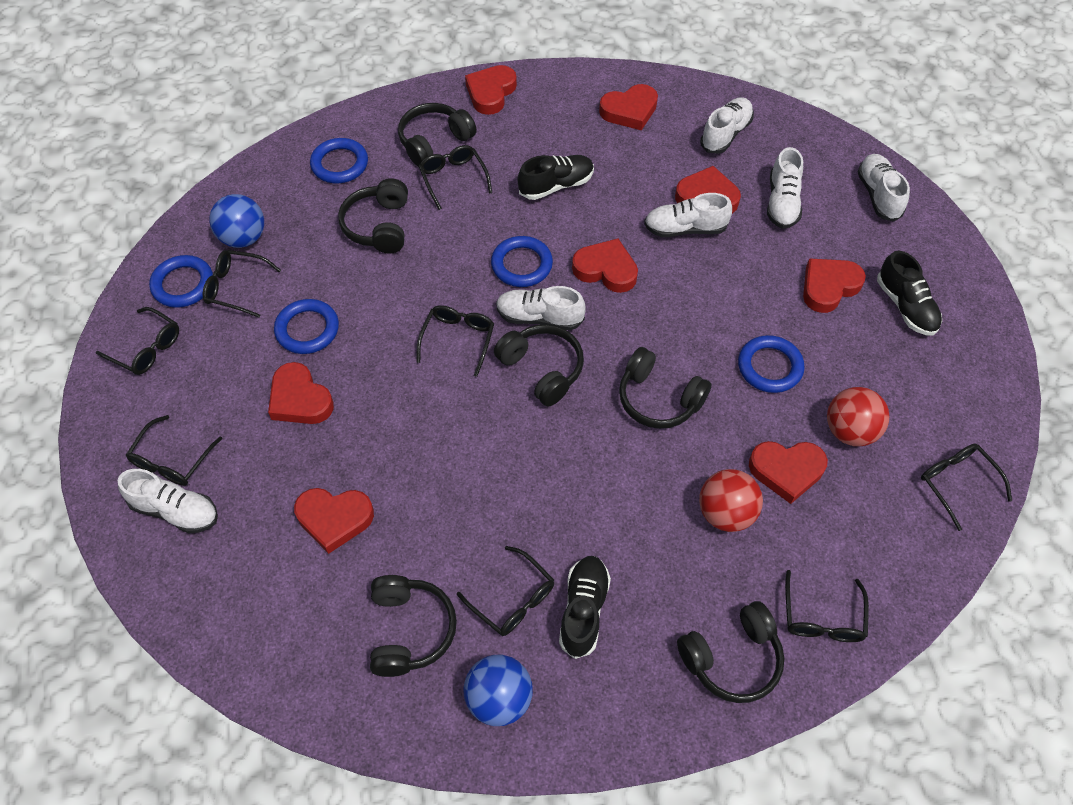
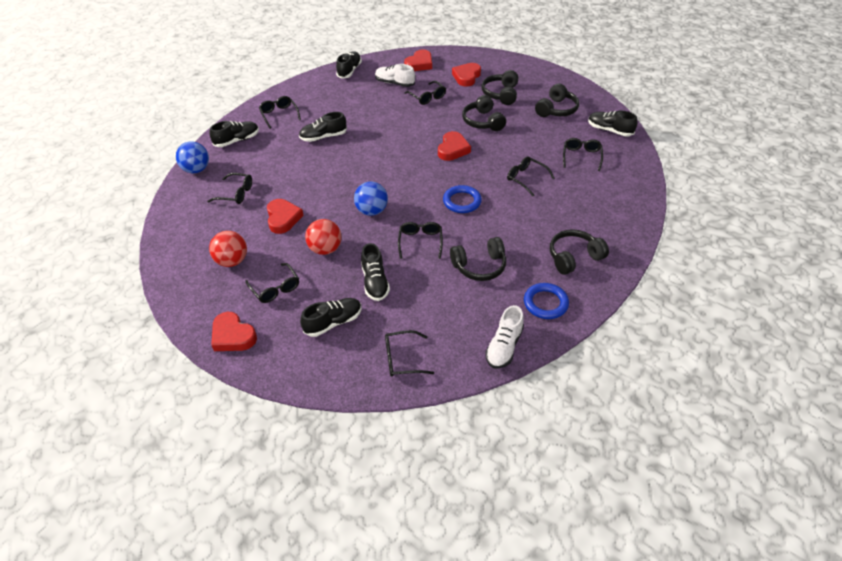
black headphones: 6 -> 5
black shoe: 3 -> 6
blue ring: 5 -> 2
red heart: 8 -> 5
white shoe: 6 -> 2

